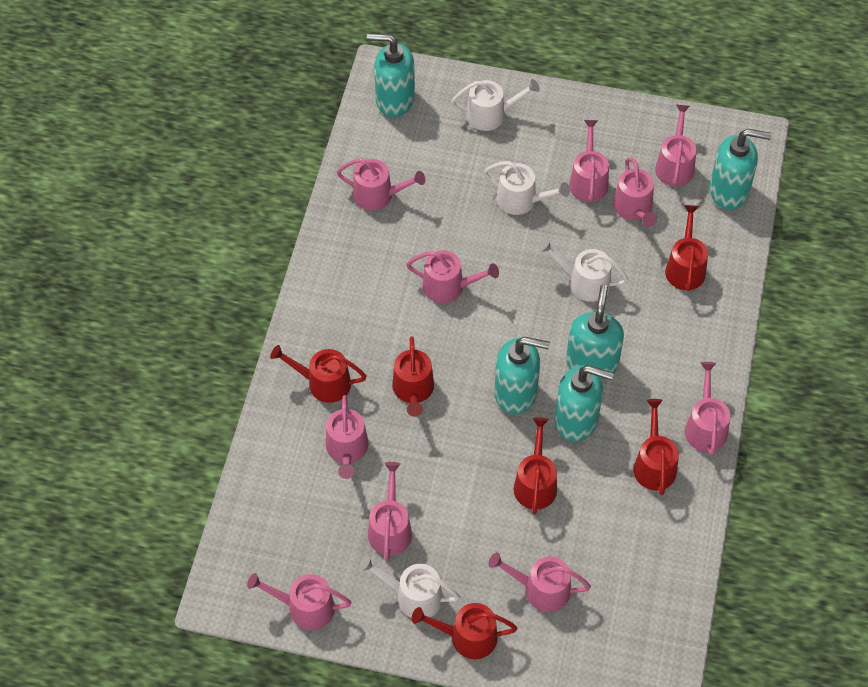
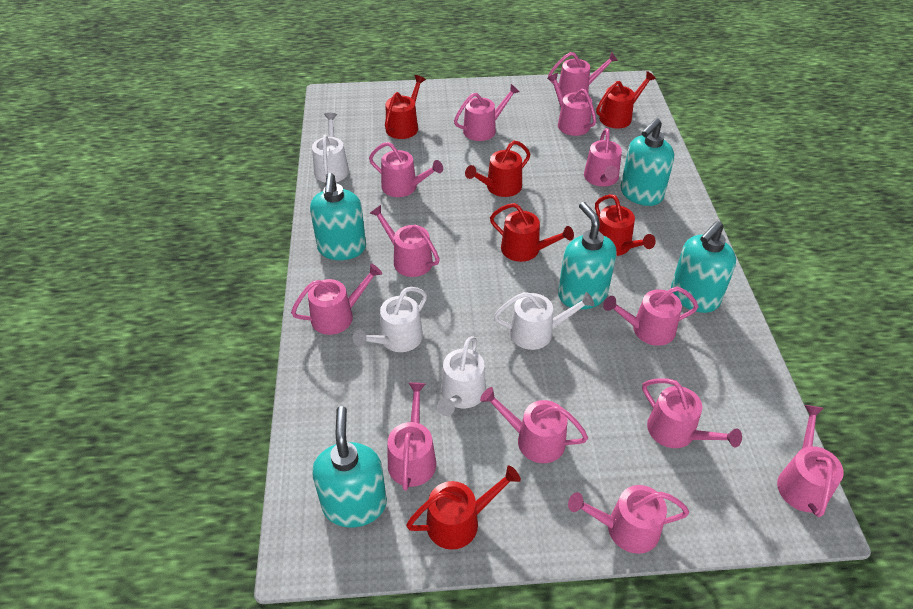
pink watering can: 10 -> 13

